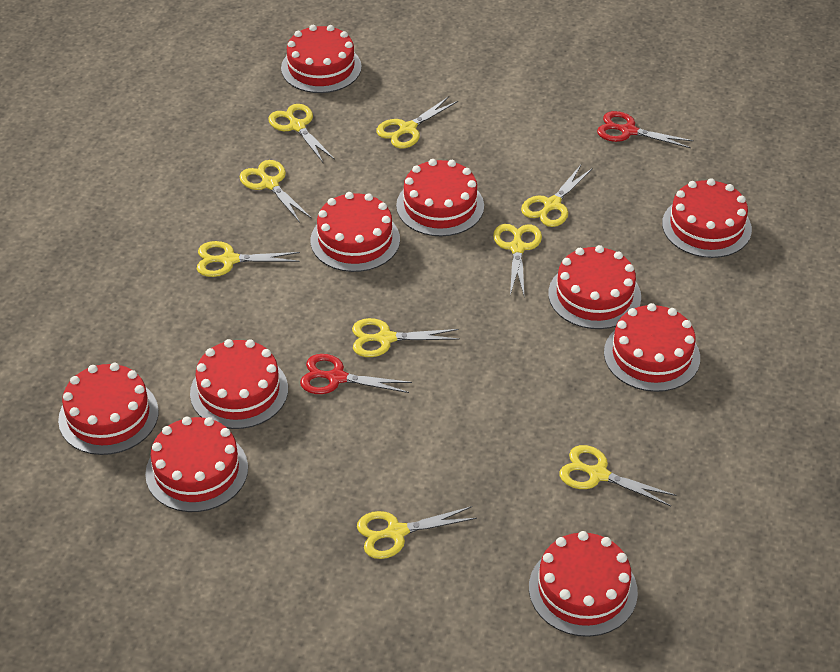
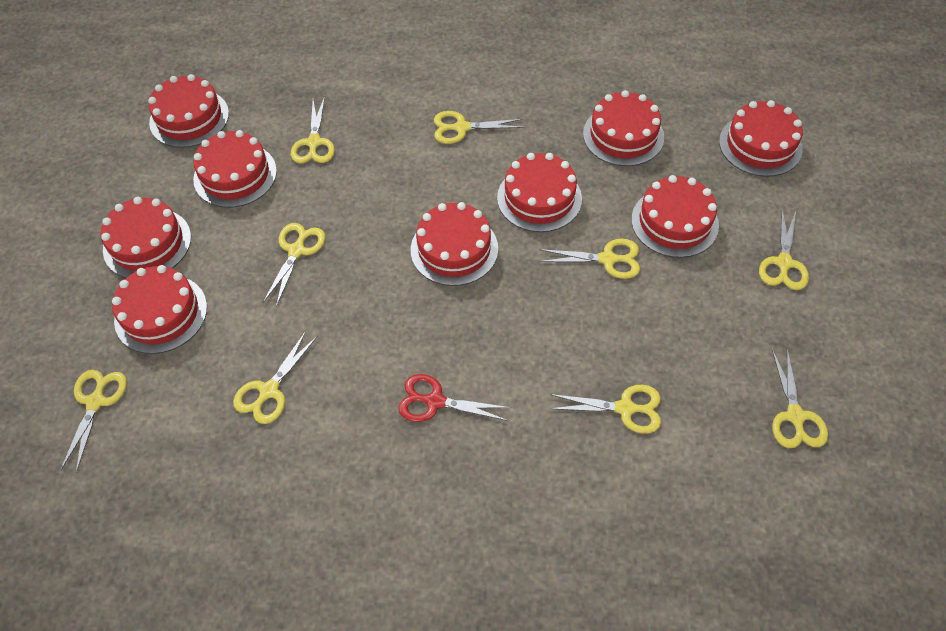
red cake: 10 -> 9
red scissors: 2 -> 1

